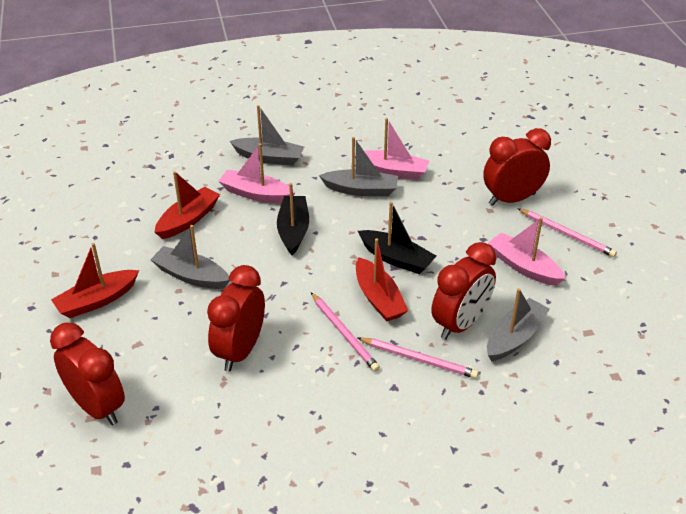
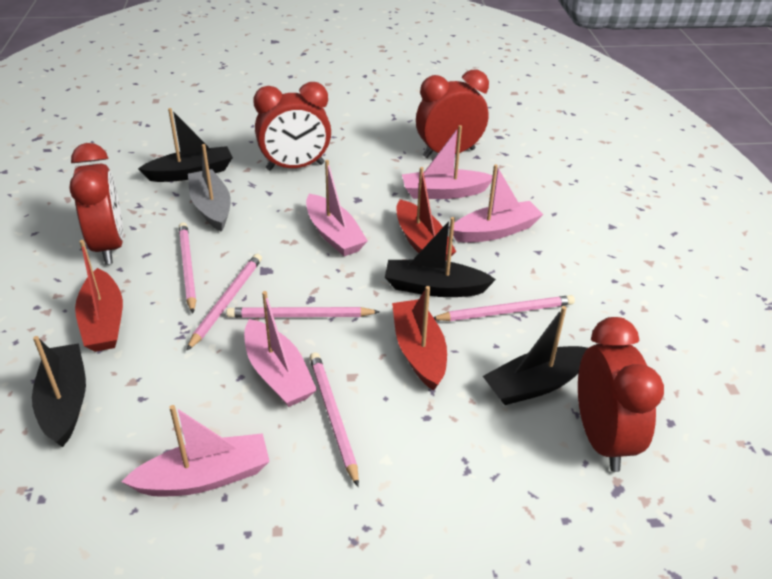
black boat: 2 -> 4
grey boat: 4 -> 1
pink boat: 3 -> 5
pink pencil: 3 -> 5

